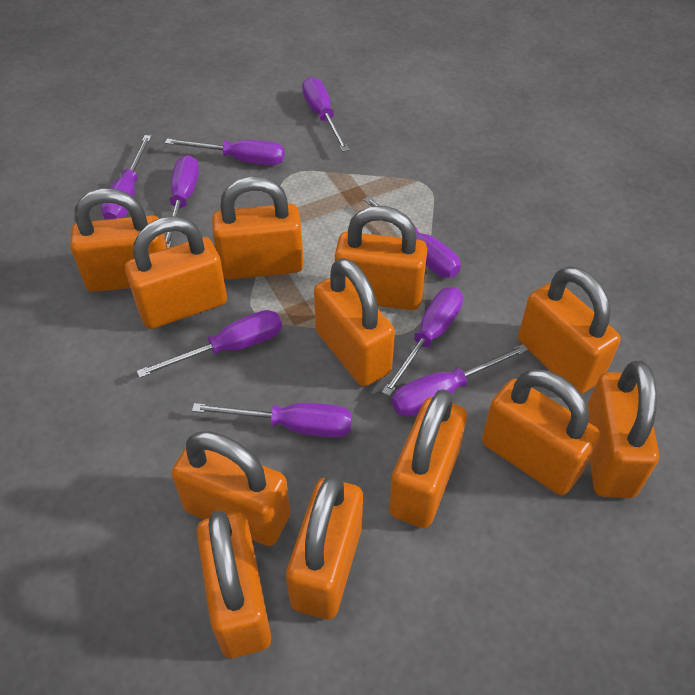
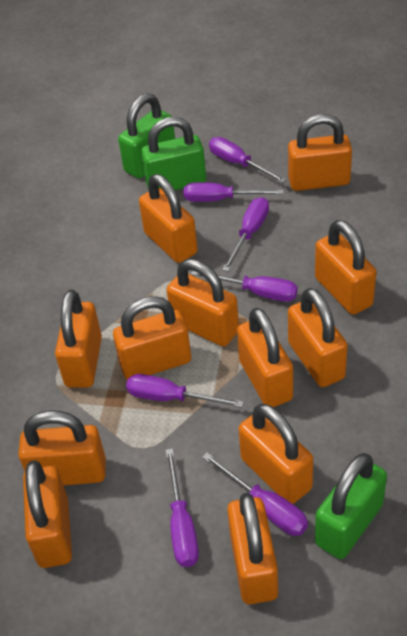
green padlock: 0 -> 3
purple screwdriver: 9 -> 7

